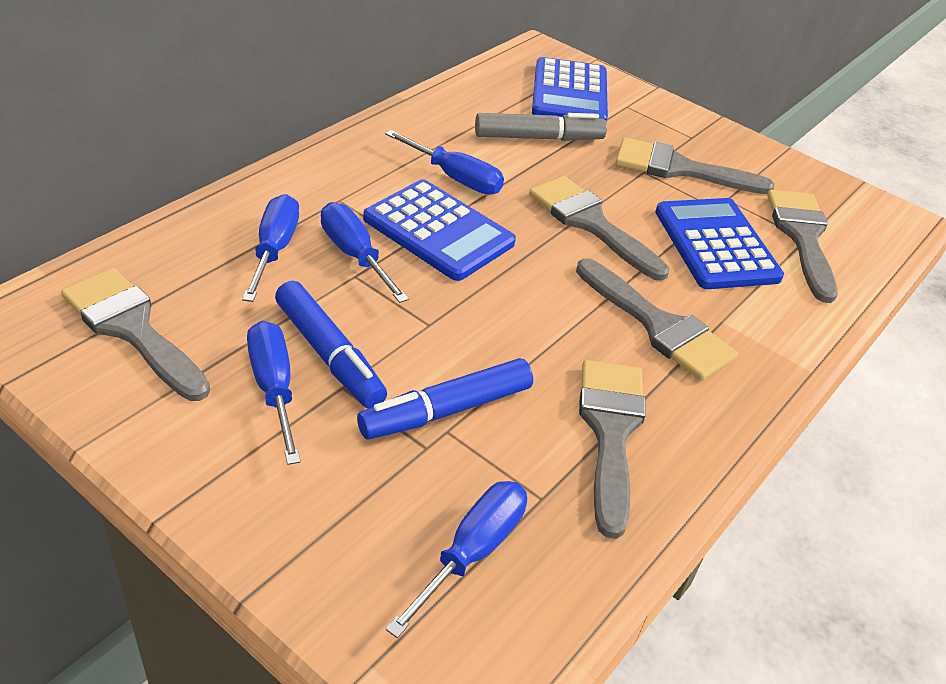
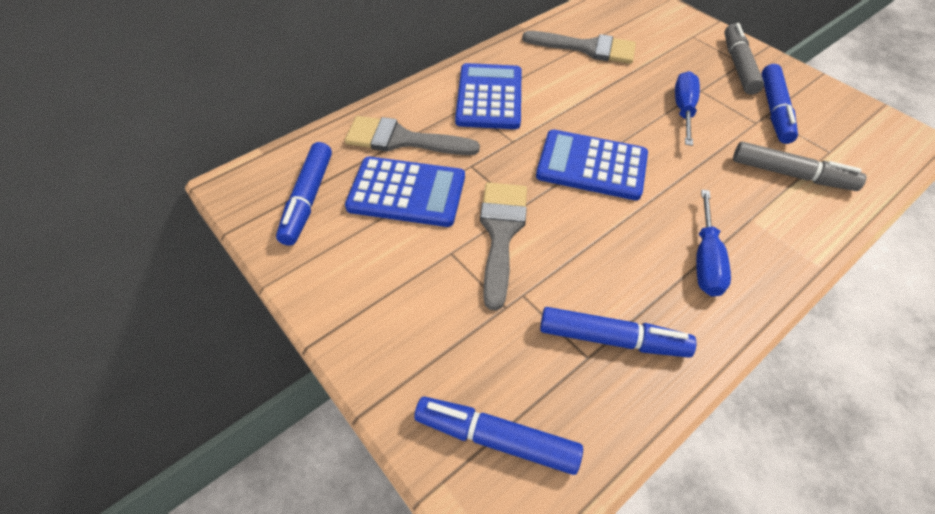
blue marker: 2 -> 4
blue screwdriver: 5 -> 2
grey brush: 6 -> 3
grey marker: 1 -> 2

